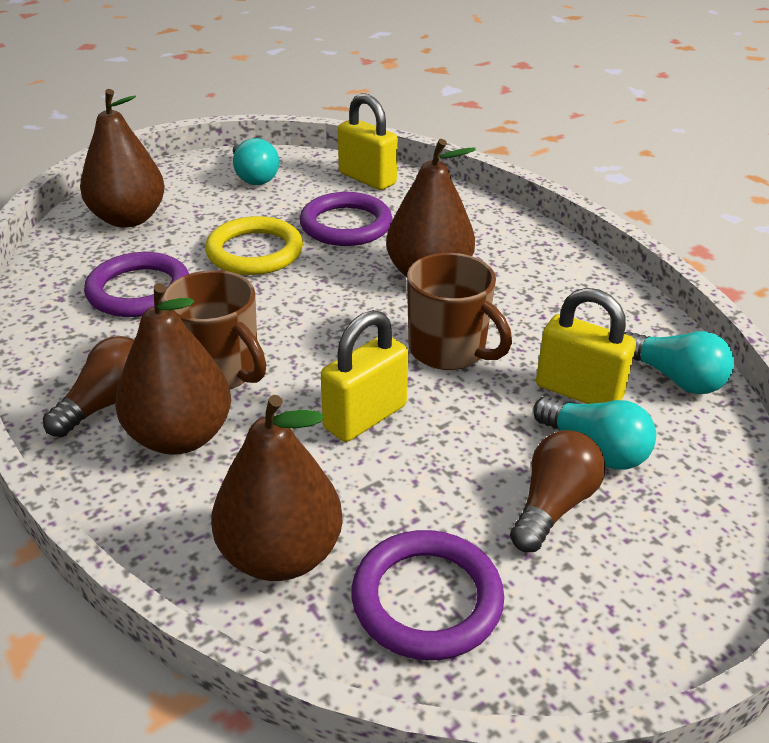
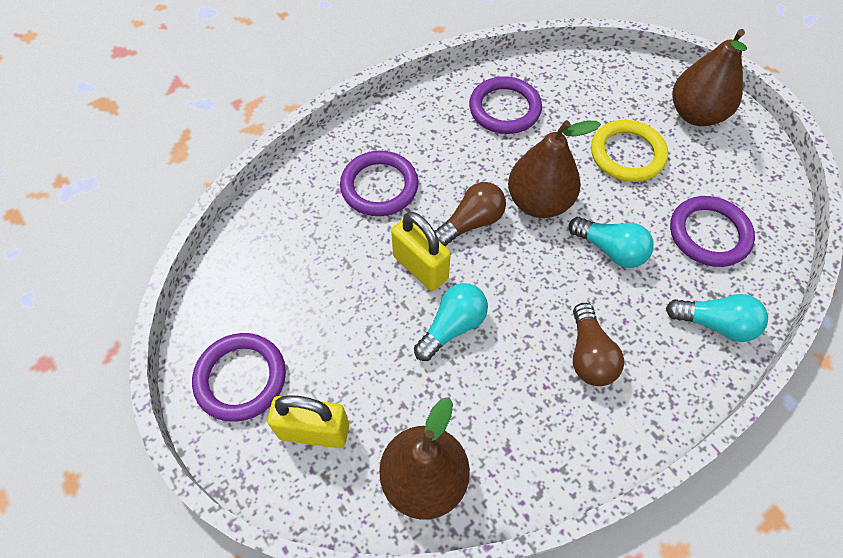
brown mug: 2 -> 0
brown pear: 4 -> 3
purple ring: 3 -> 4
yellow padlock: 3 -> 2

